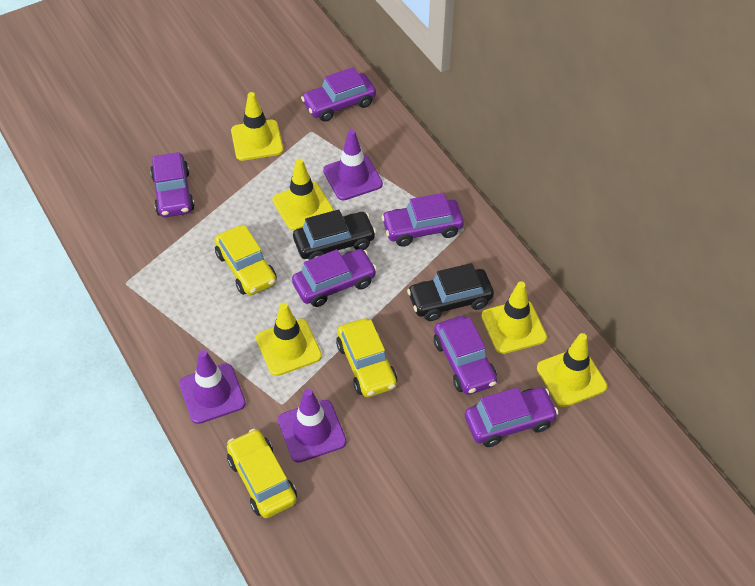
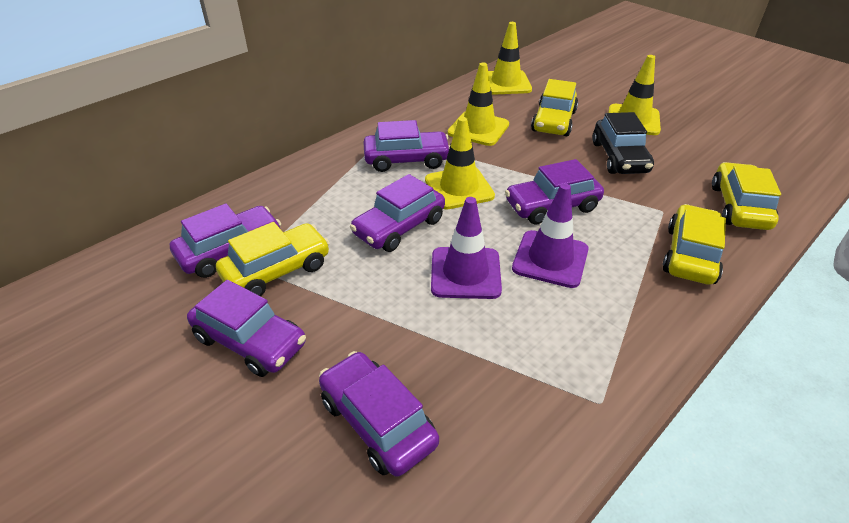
black car: 2 -> 1
purple traffic cone: 3 -> 2
yellow car: 3 -> 4
yellow traffic cone: 5 -> 4

